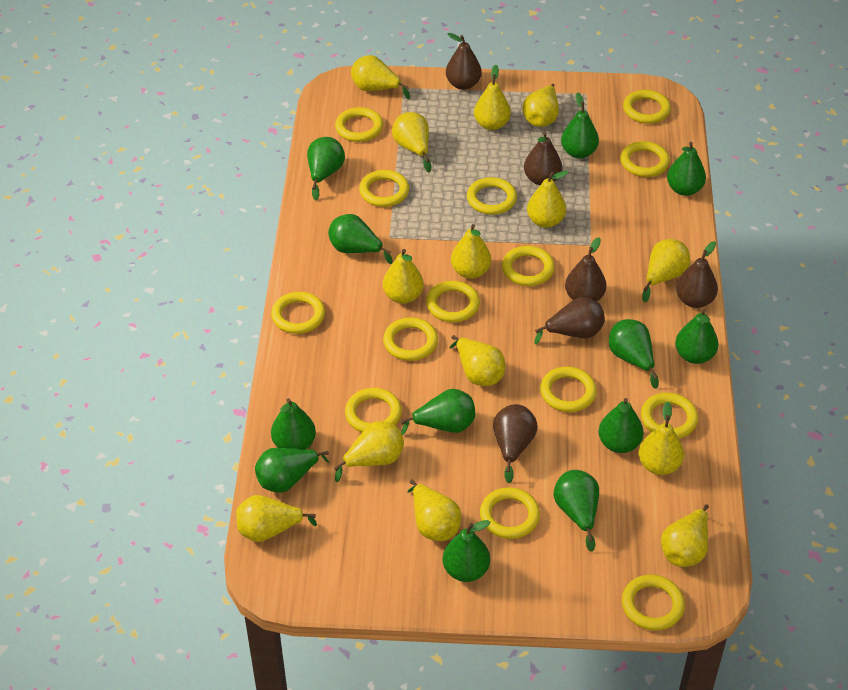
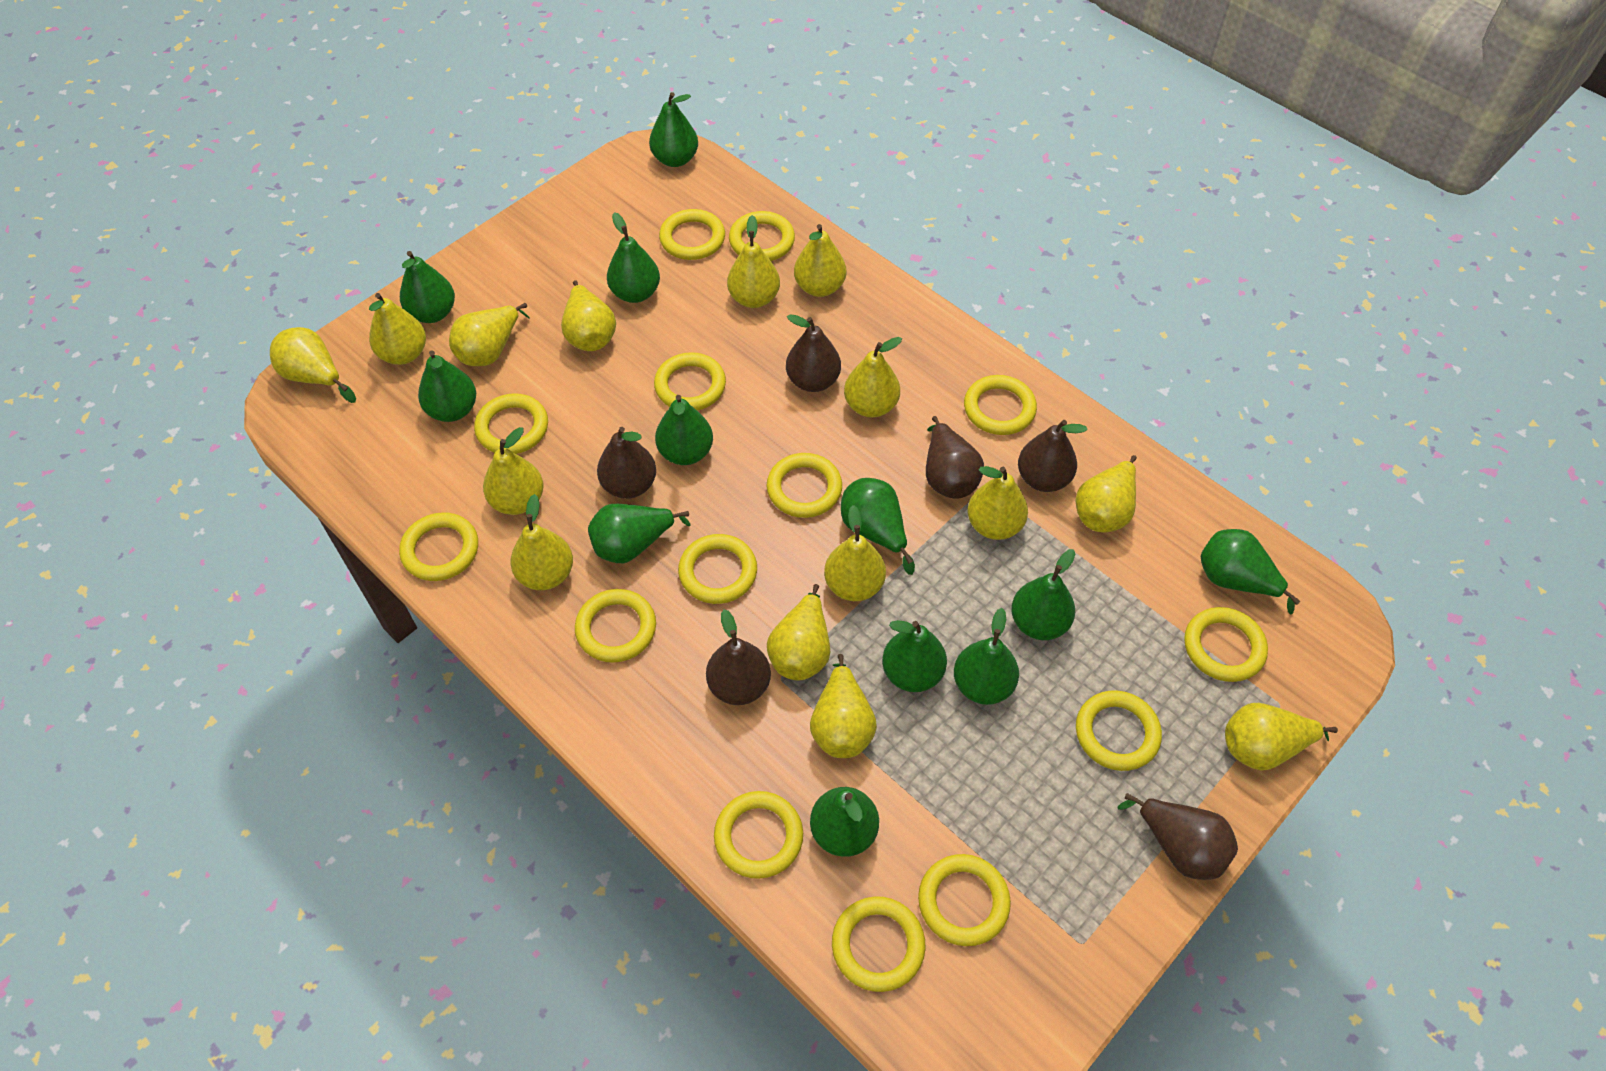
yellow pear: 14 -> 15

